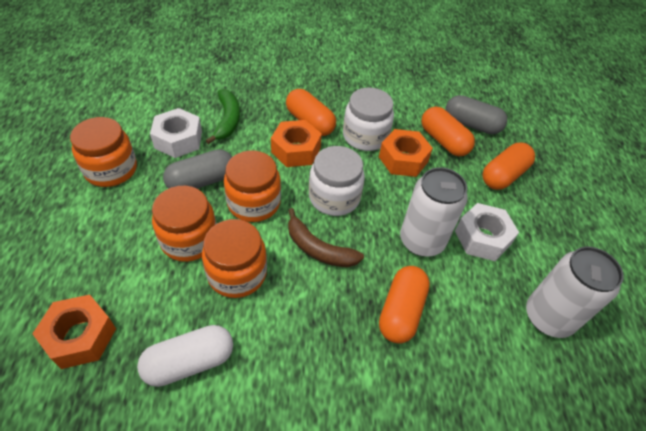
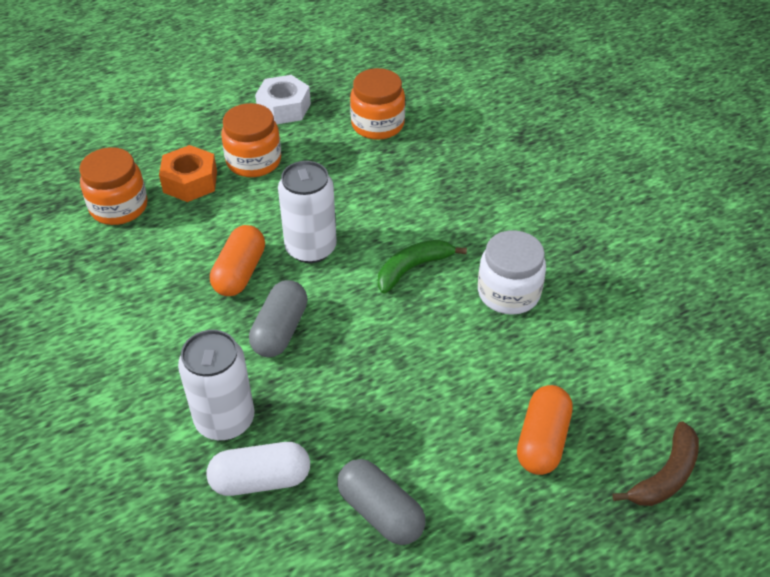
orange capsule: 4 -> 2
orange jar: 4 -> 3
orange nut: 3 -> 1
white jar: 2 -> 1
white nut: 2 -> 1

